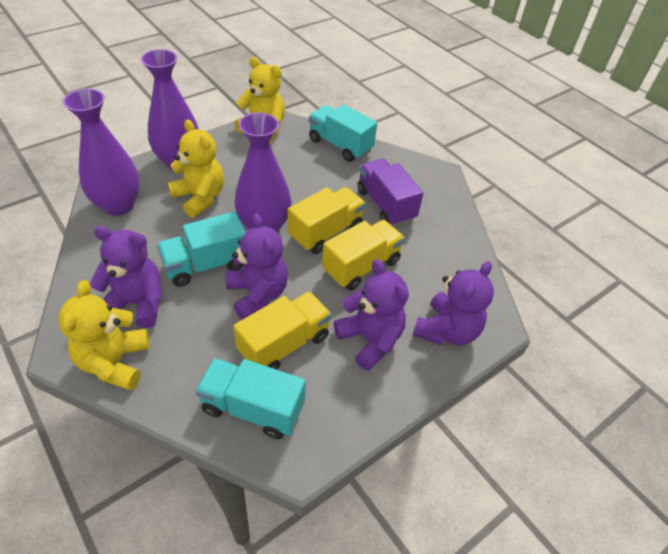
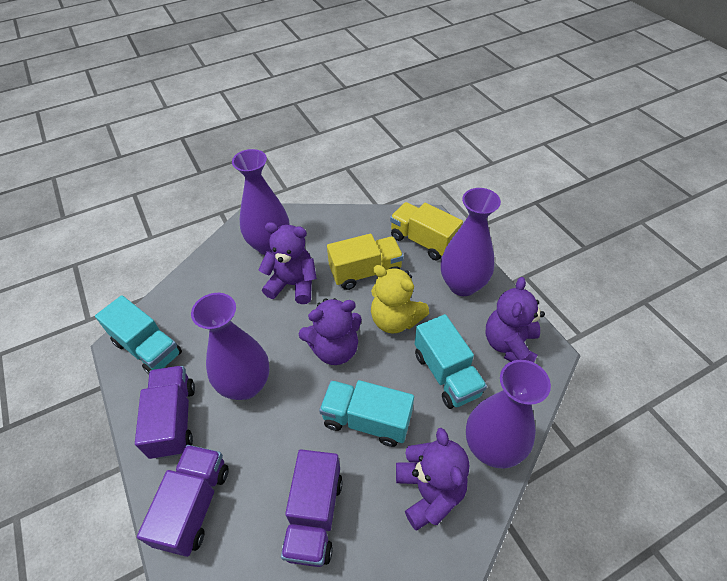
purple truck: 1 -> 3
purple vase: 3 -> 4
yellow teddy bear: 3 -> 1
yellow truck: 3 -> 2

